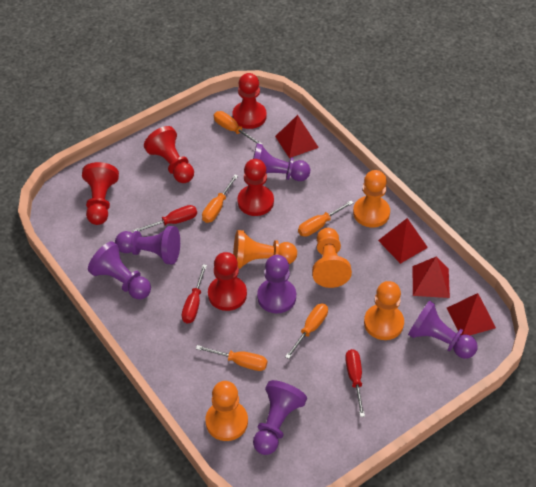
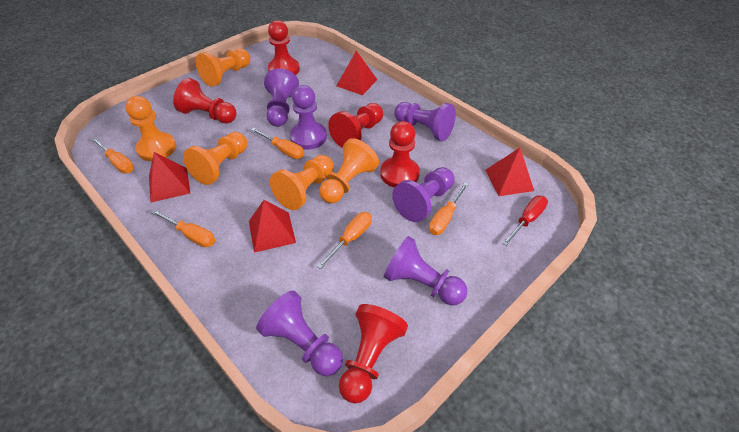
red screwdriver: 3 -> 1

